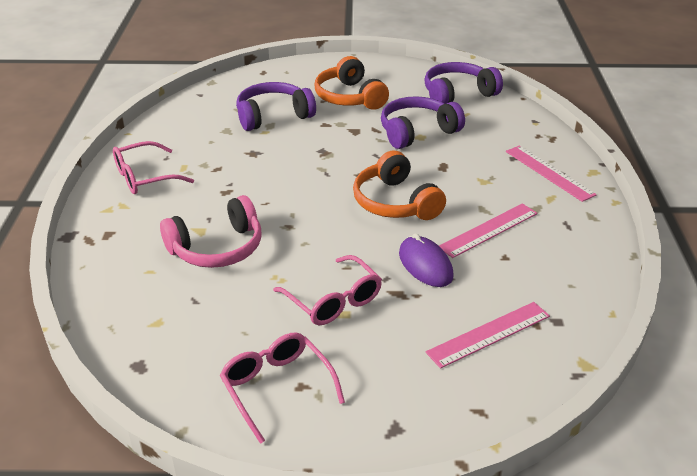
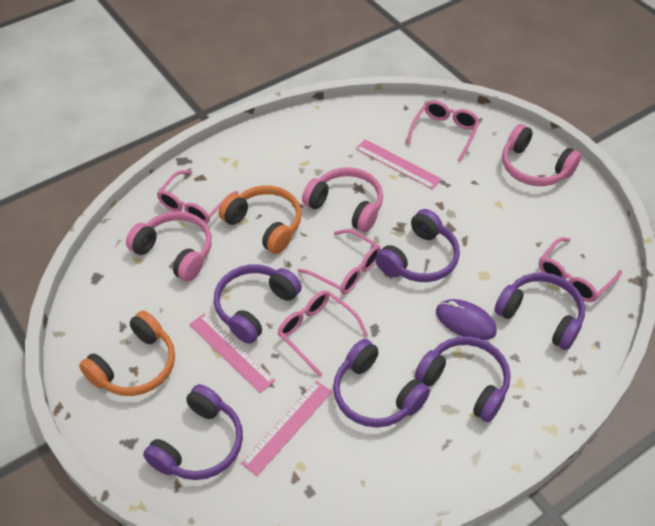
pink glasses: 3 -> 5
pink headphones: 1 -> 3
purple headphones: 3 -> 6

